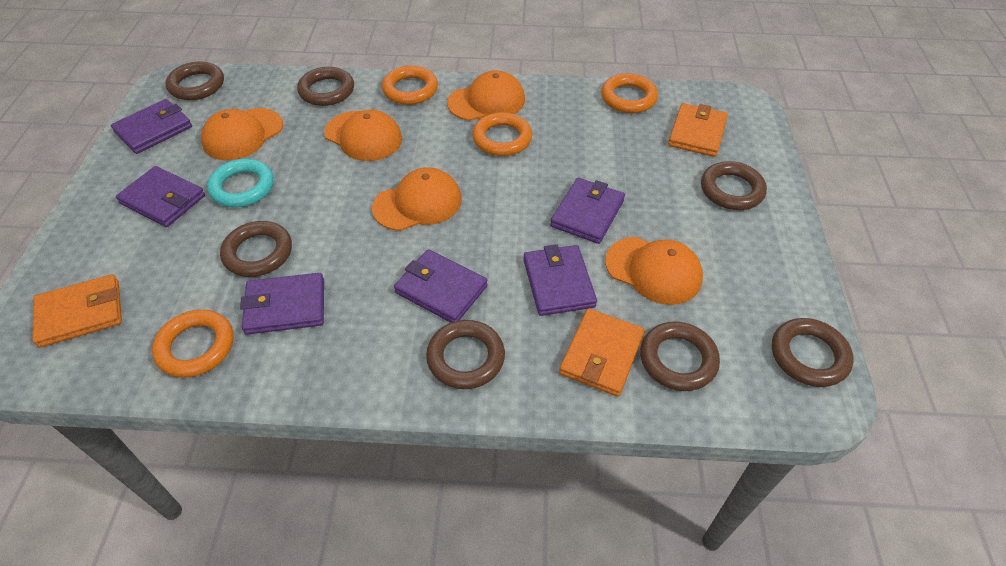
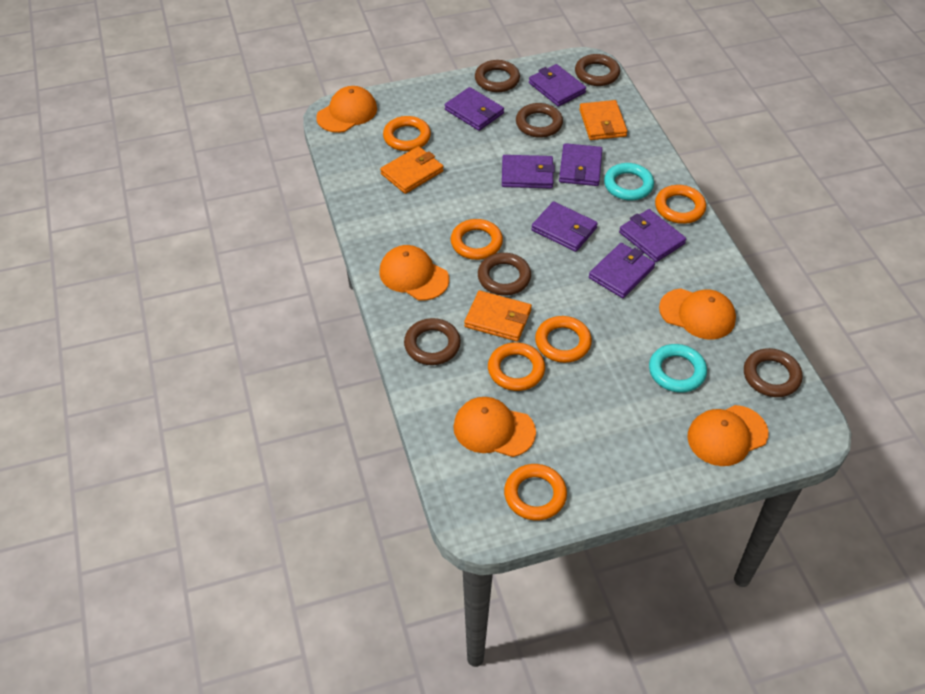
brown ring: 7 -> 6
orange ring: 4 -> 6
purple wallet: 6 -> 7
turquoise ring: 1 -> 2

